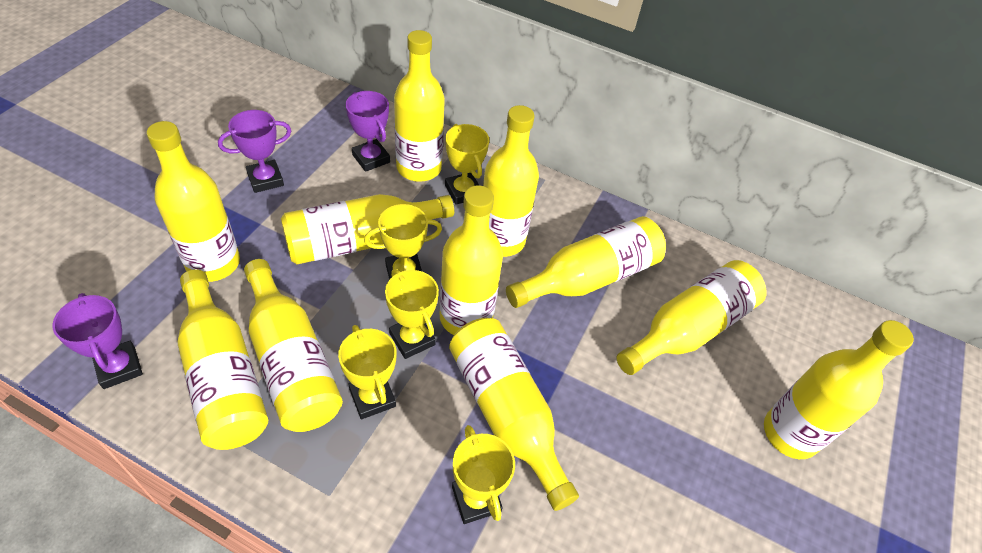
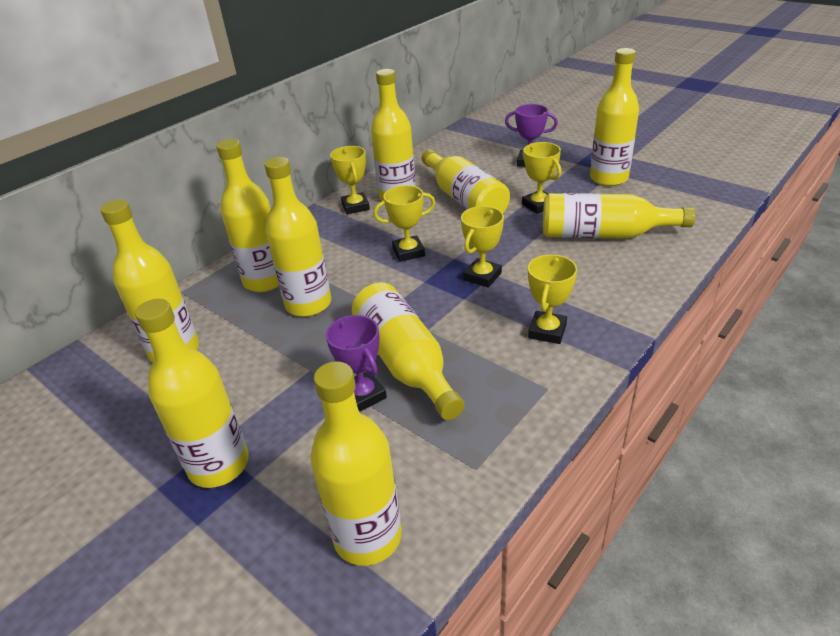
purple trophy: 3 -> 2
yellow bottle: 11 -> 10

